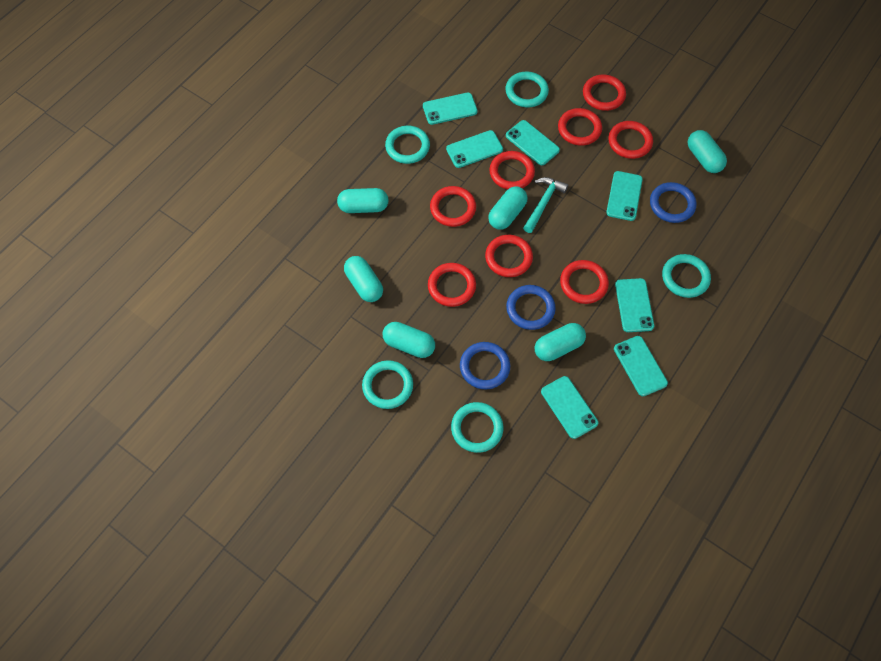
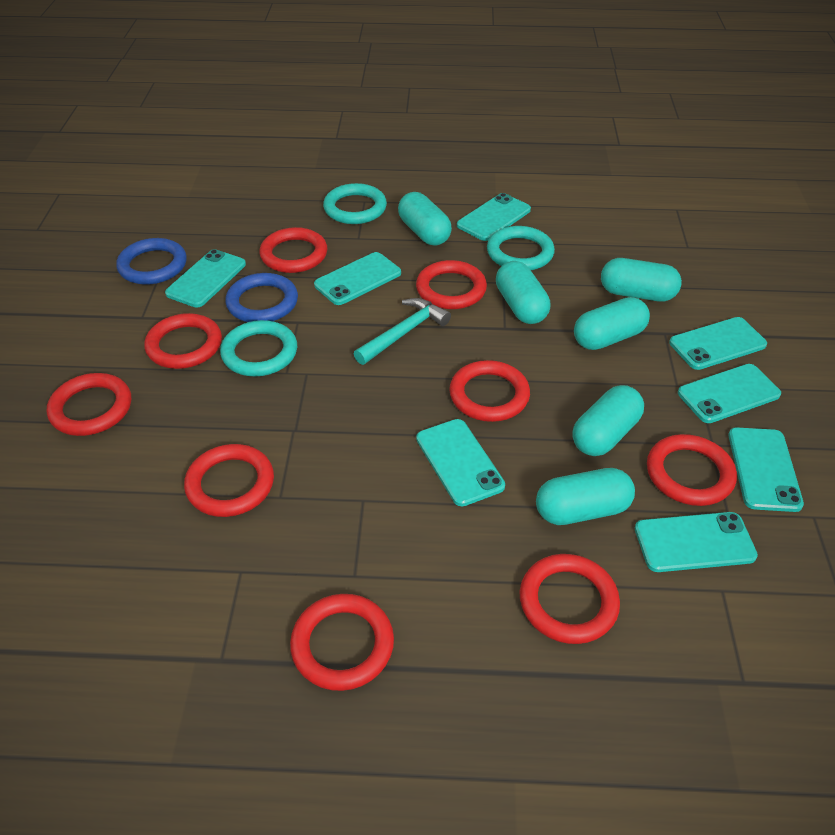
blue ring: 3 -> 2
red ring: 8 -> 9
turquoise phone: 7 -> 8
turquoise ring: 5 -> 3

